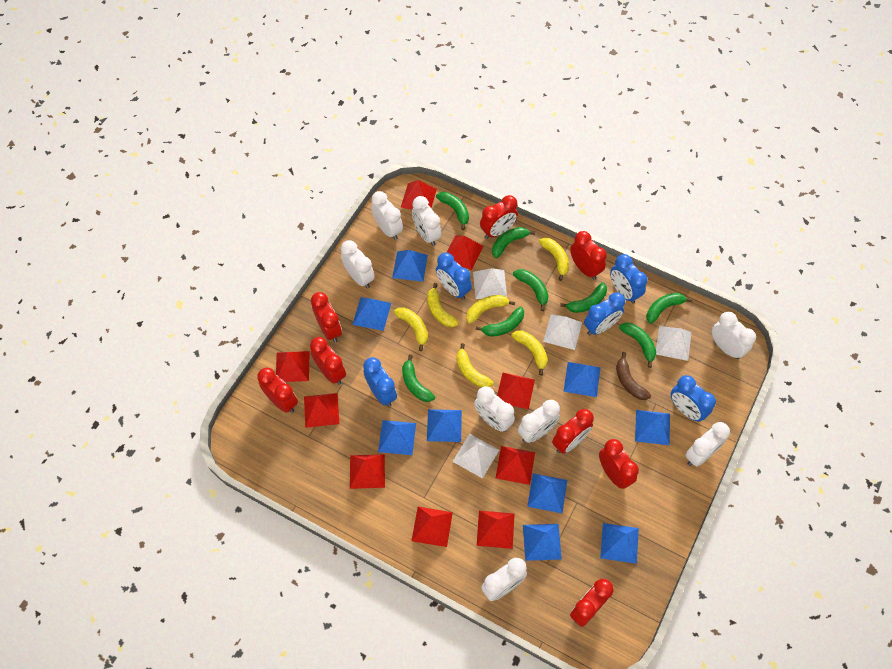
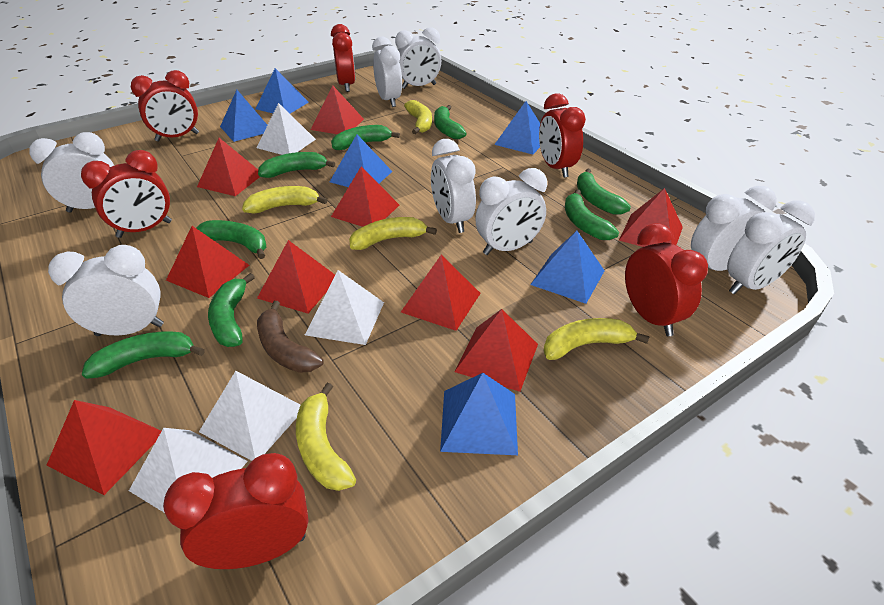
blue clock: 5 -> 0
blue pyramid: 9 -> 6
red clock: 8 -> 6
yellow banana: 6 -> 5

